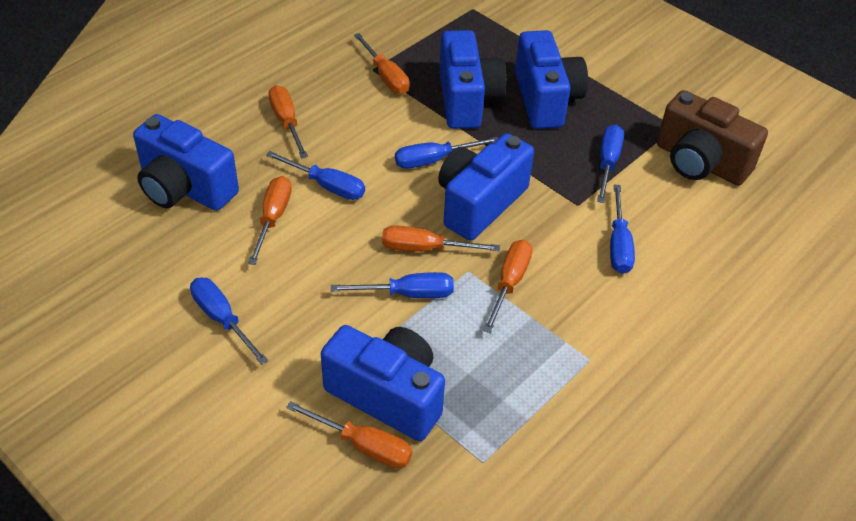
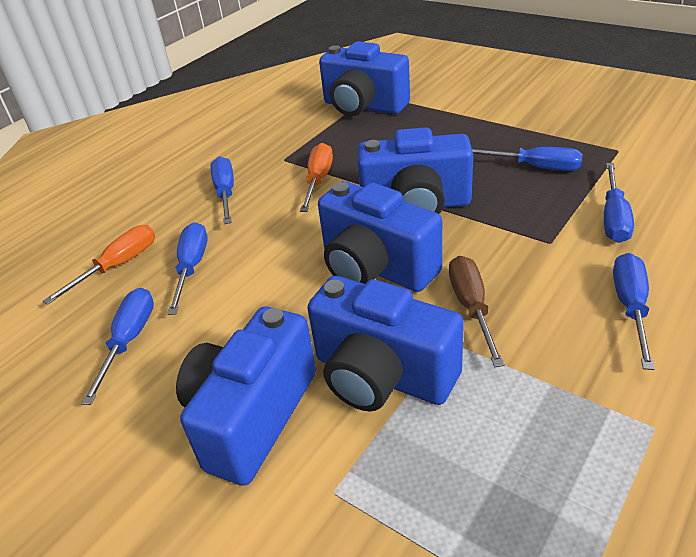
brown camera: 1 -> 0
brown screwdriver: 0 -> 1
orange screwdriver: 6 -> 2

